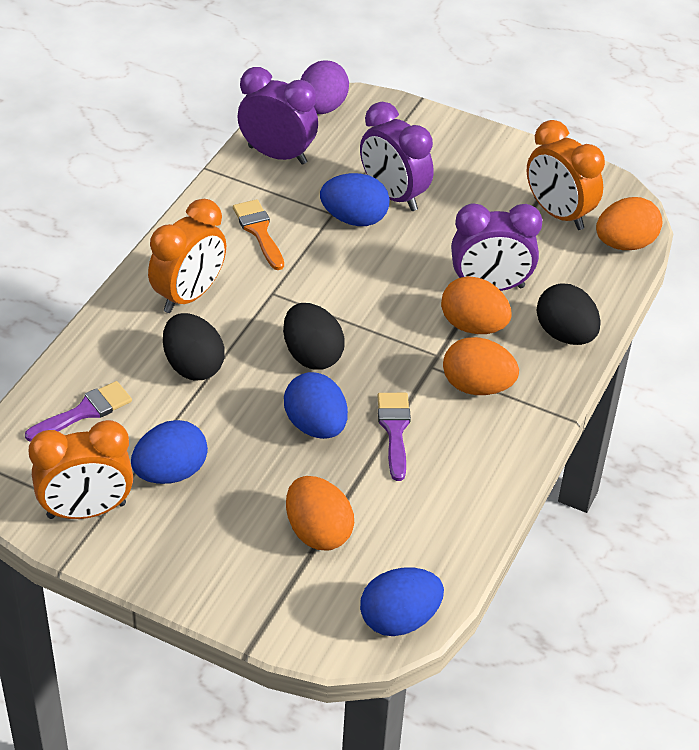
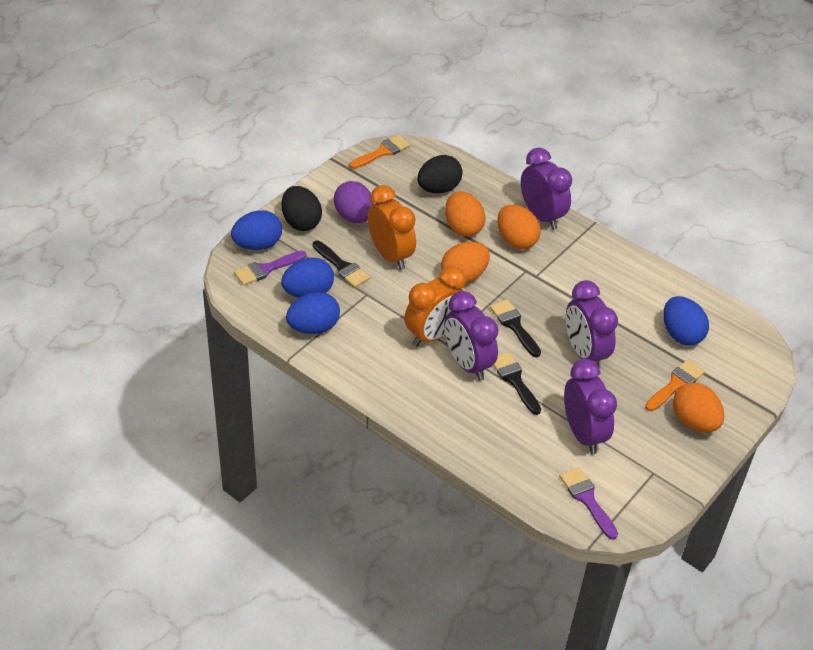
black brush: 0 -> 3
black egg: 3 -> 2
orange brush: 1 -> 2
orange clock: 3 -> 2
purple clock: 3 -> 4

